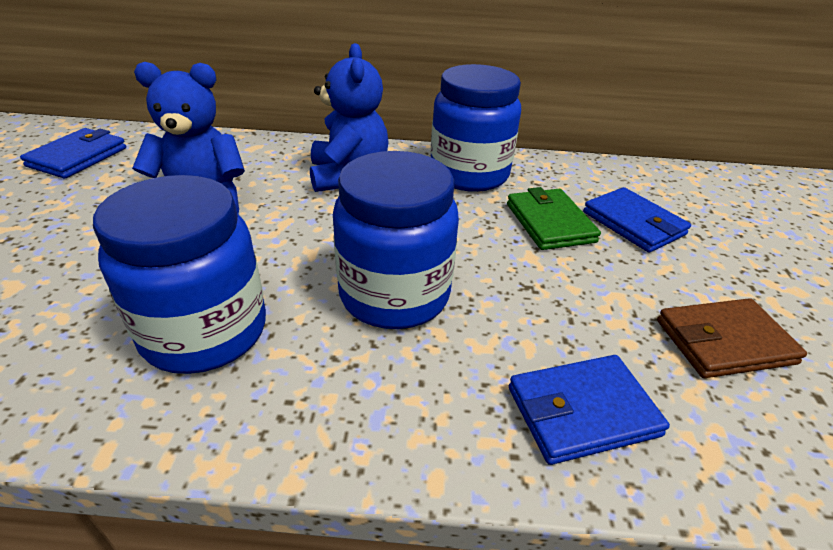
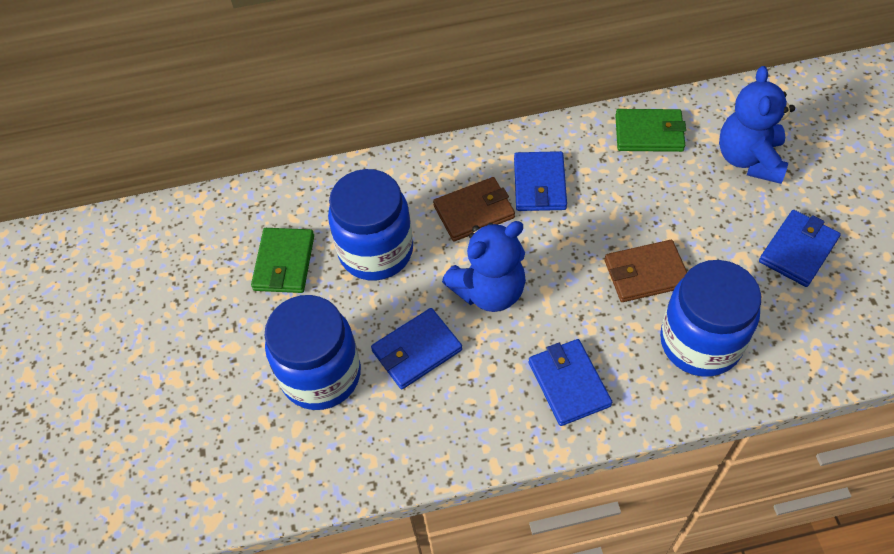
blue wallet: 3 -> 4
brown wallet: 1 -> 2
green wallet: 1 -> 2

